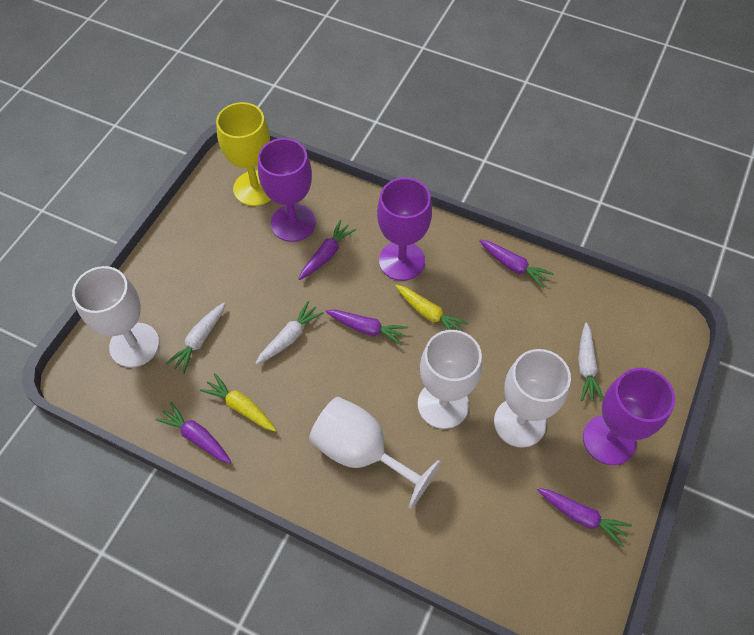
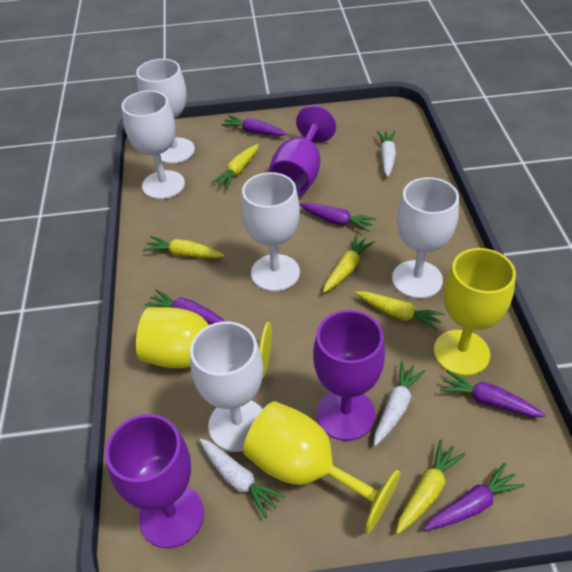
white goblet: 4 -> 5
yellow carrot: 2 -> 5
yellow goblet: 1 -> 3

